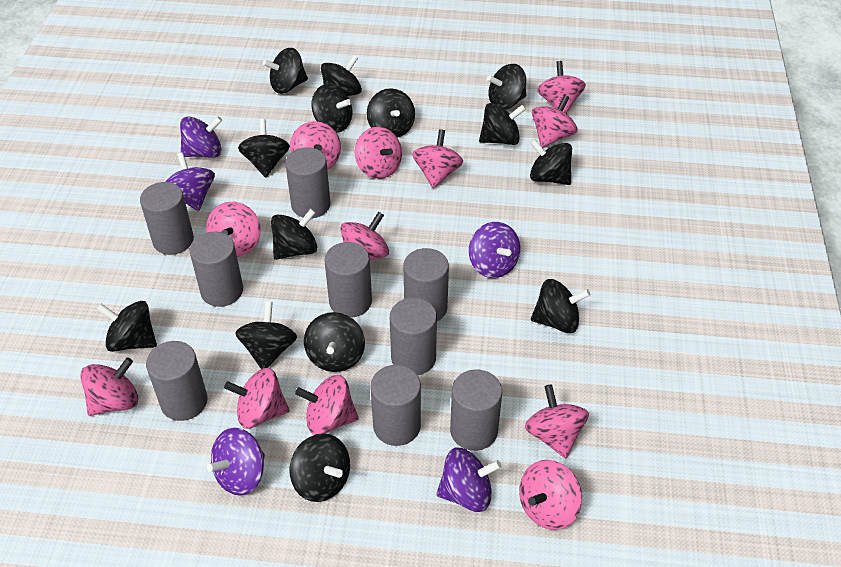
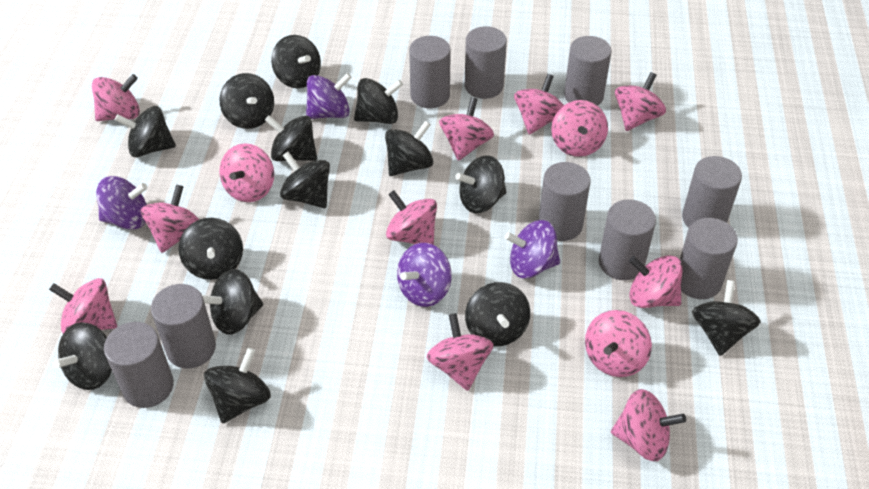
pink spinning top: 12 -> 13
purple spinning top: 5 -> 4

